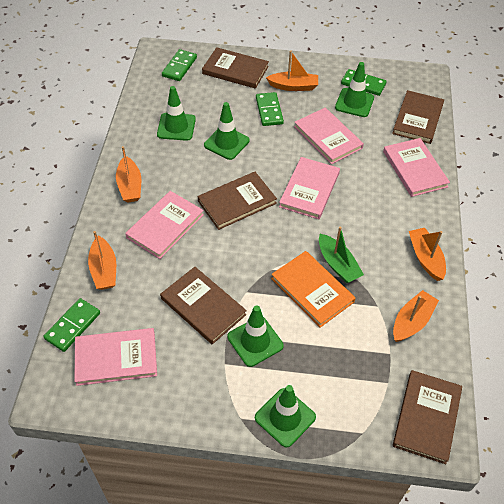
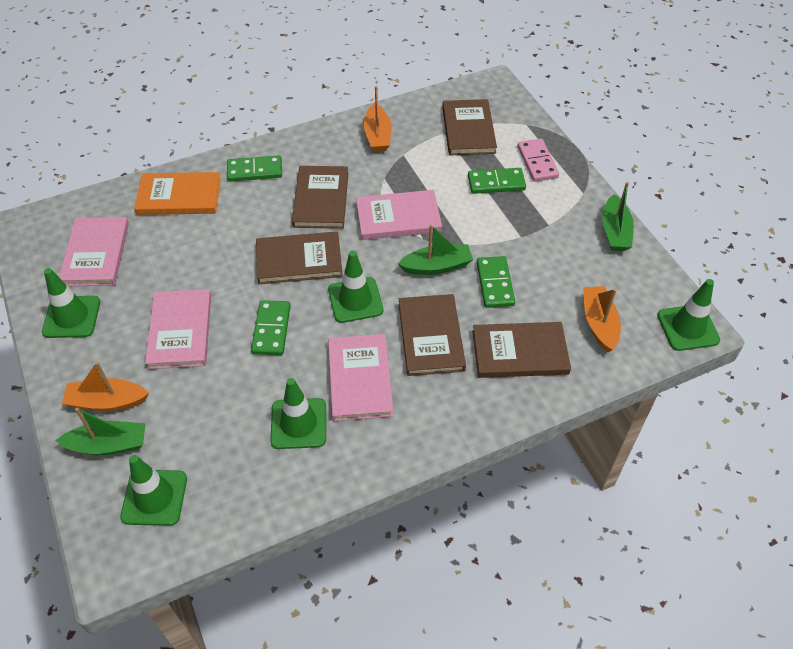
green boat: 1 -> 3
orange boat: 5 -> 3
pink book: 5 -> 4
pink domino: 0 -> 1

